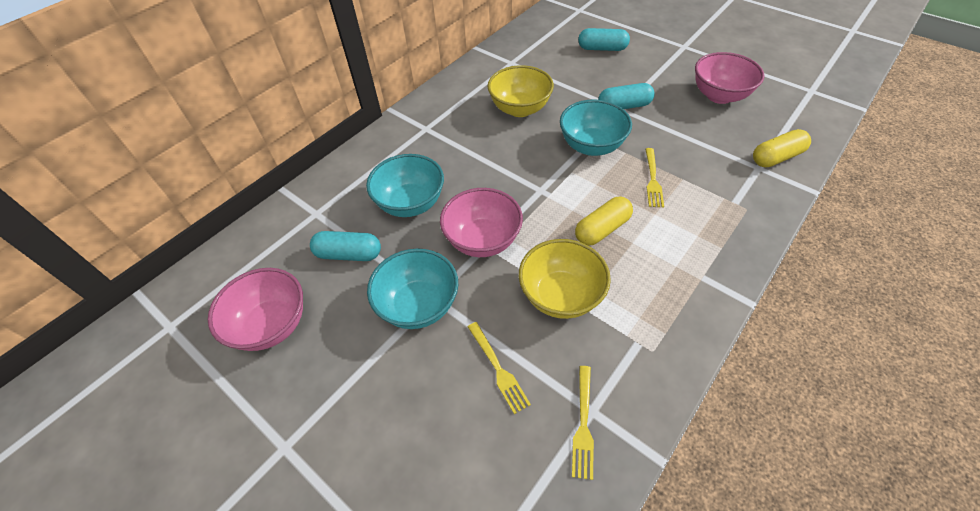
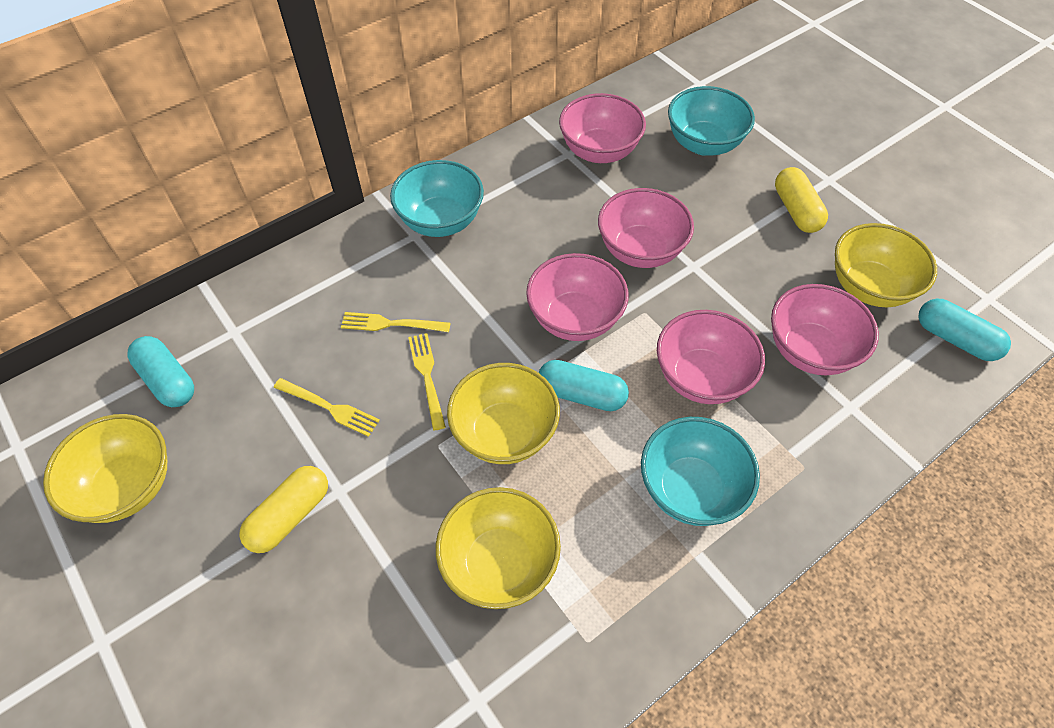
pink bowl: 3 -> 5
yellow bowl: 2 -> 4

